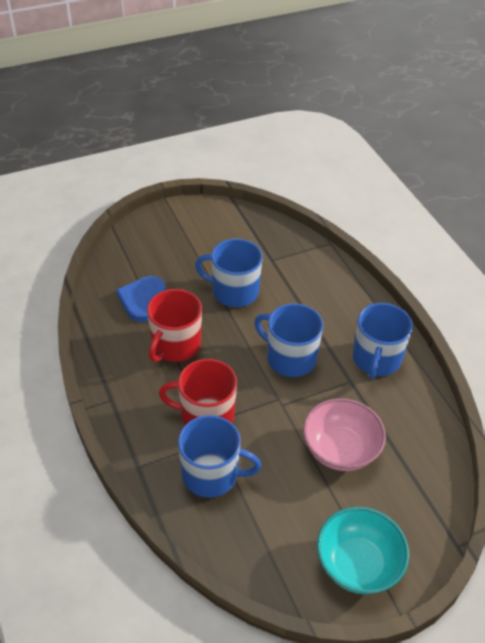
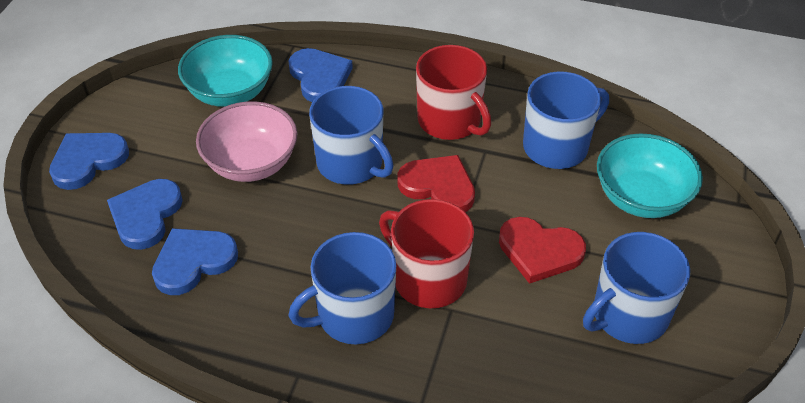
blue heart: 1 -> 4
red heart: 0 -> 2
turquoise bowl: 1 -> 2

